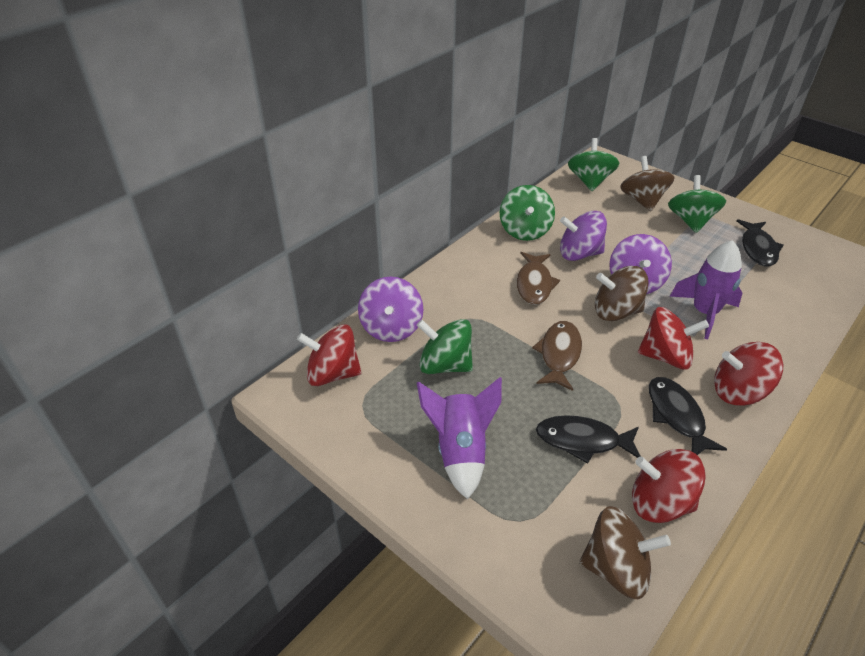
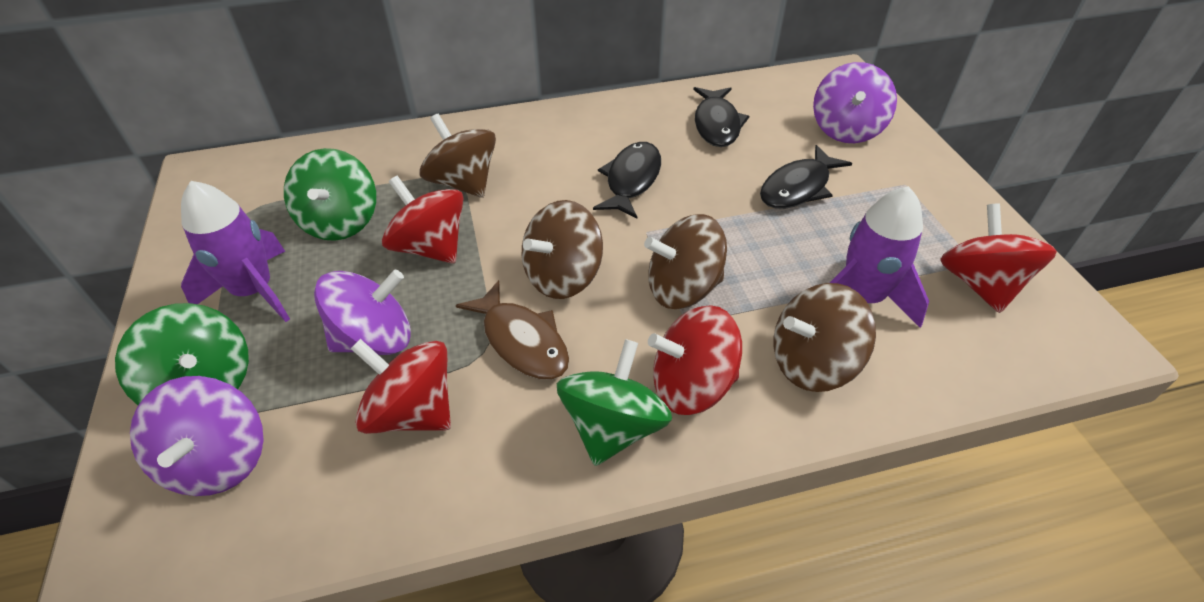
brown fish: 2 -> 1
brown spinning top: 3 -> 4
green spinning top: 4 -> 3

